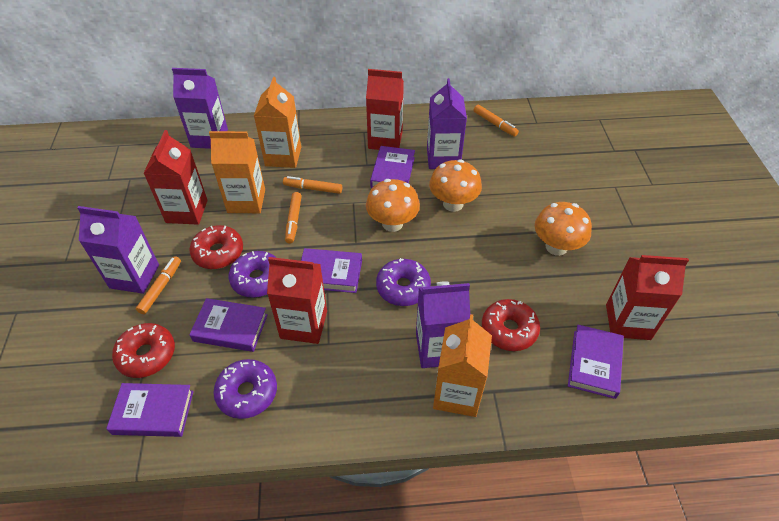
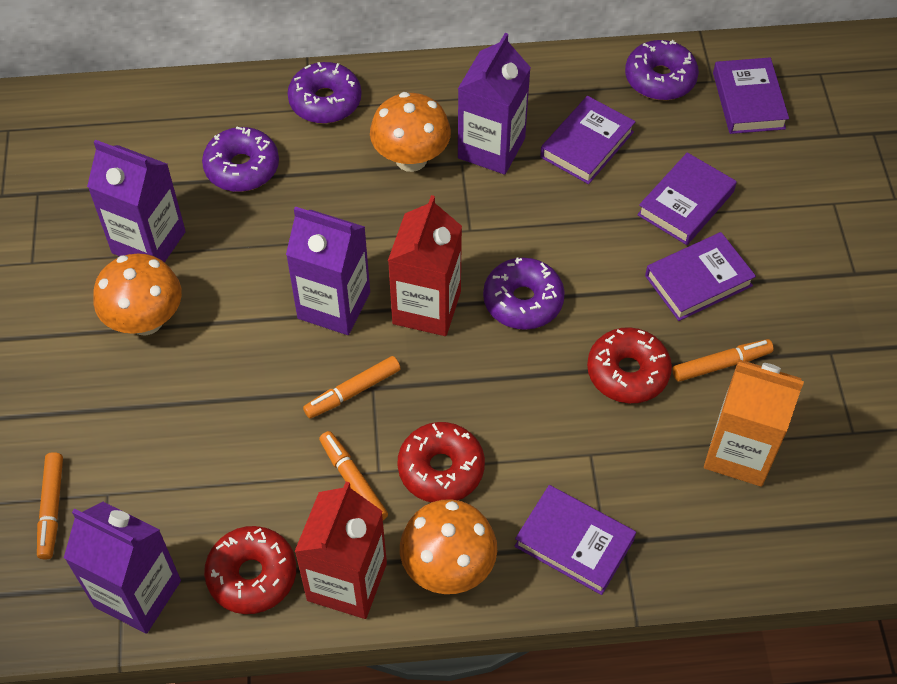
orange carton: 3 -> 1
purple donut: 3 -> 4
red carton: 4 -> 2

